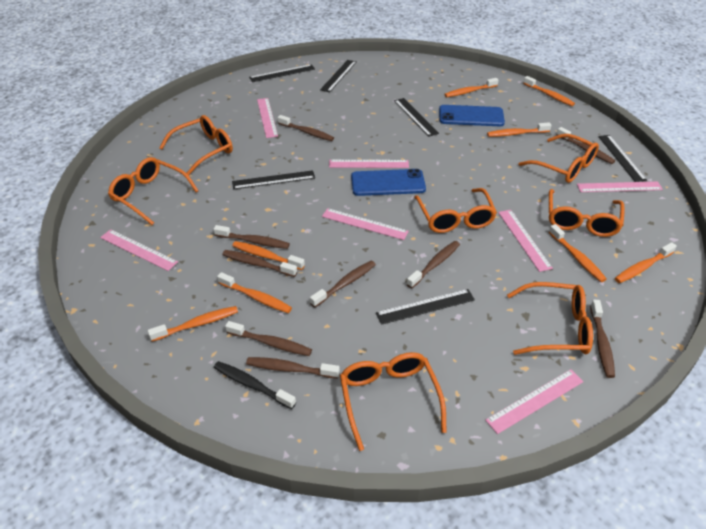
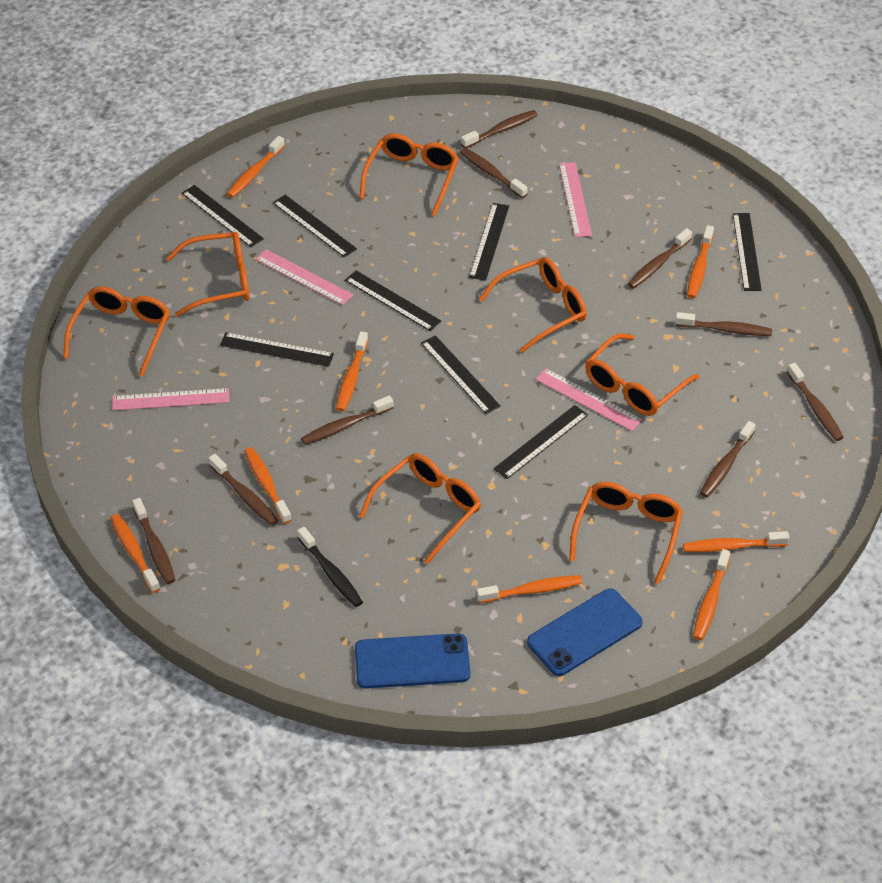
black ruler: 6 -> 8
pink ruler: 7 -> 4

